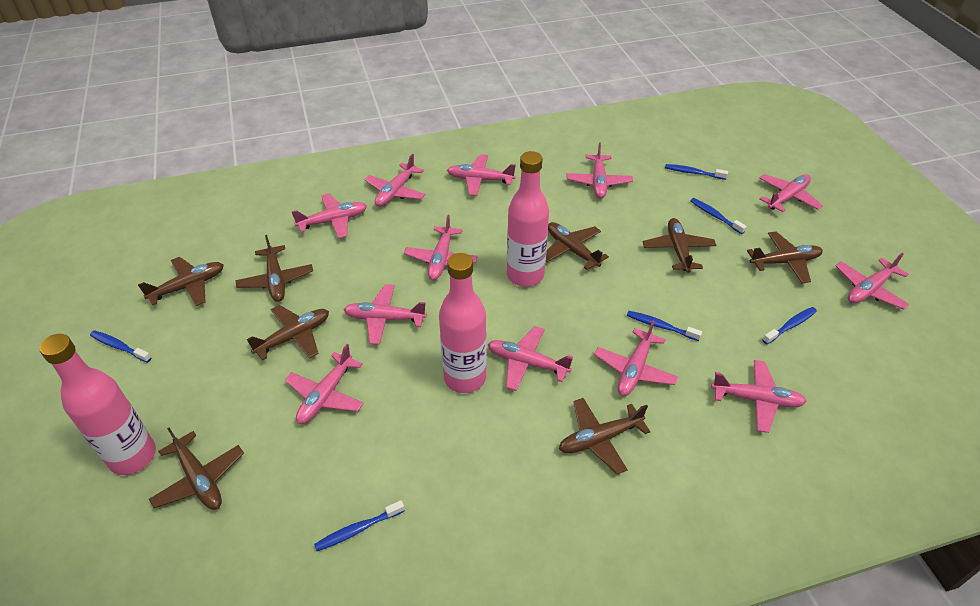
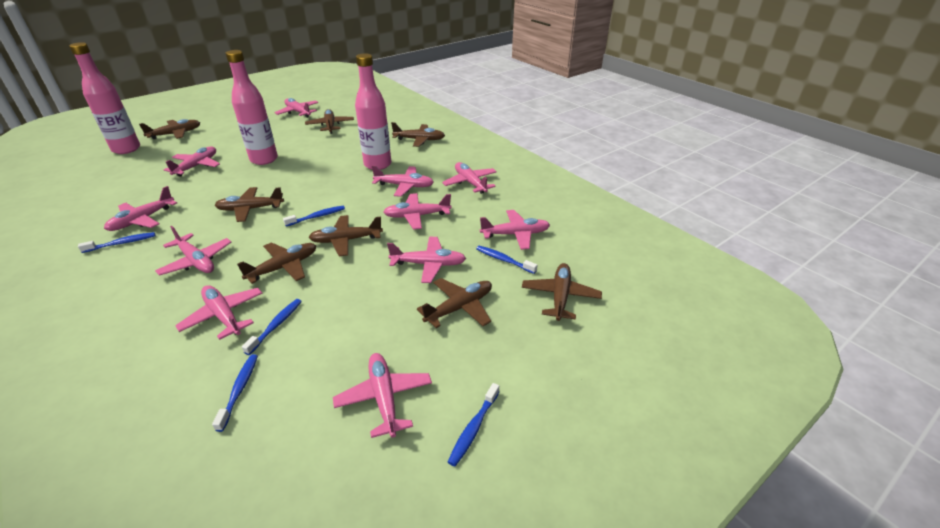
pink plane: 12 -> 11

